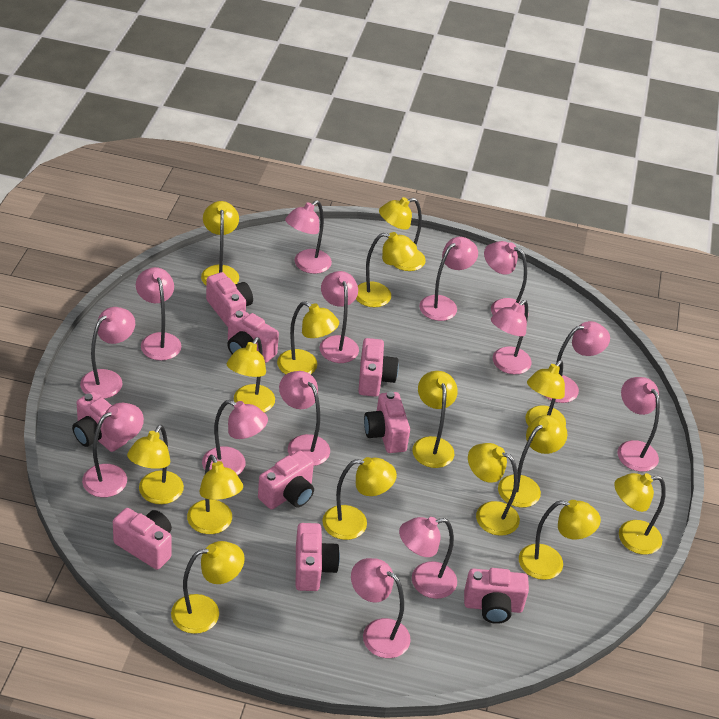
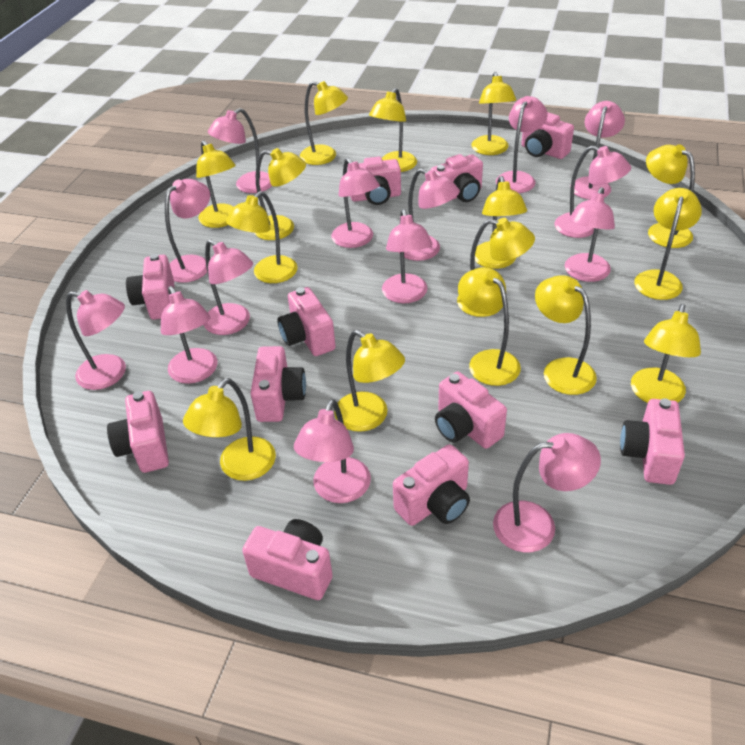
pink camera: 9 -> 11

